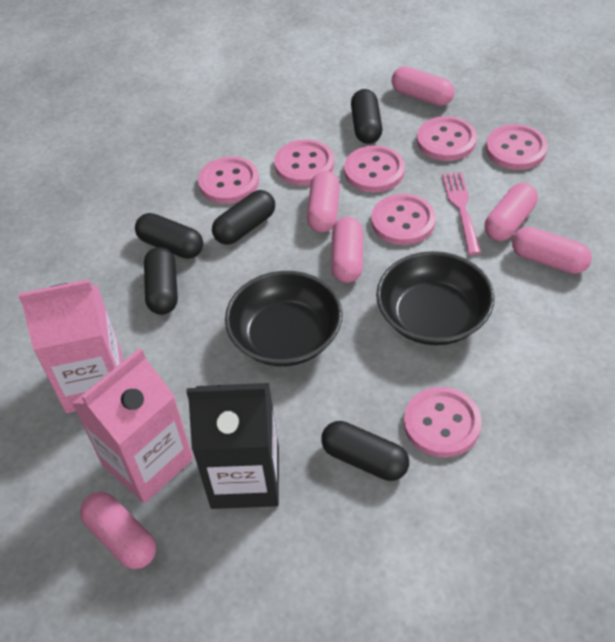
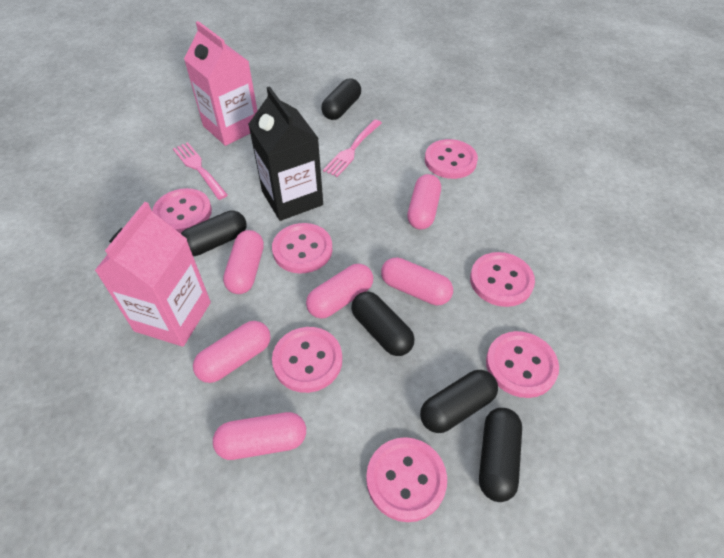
black bowl: 2 -> 0
pink fork: 1 -> 2

